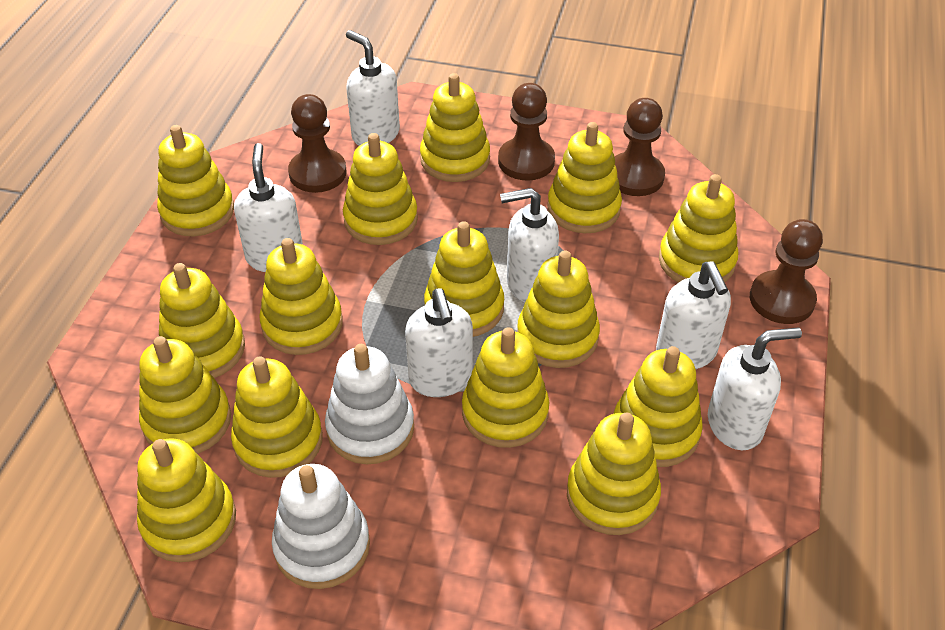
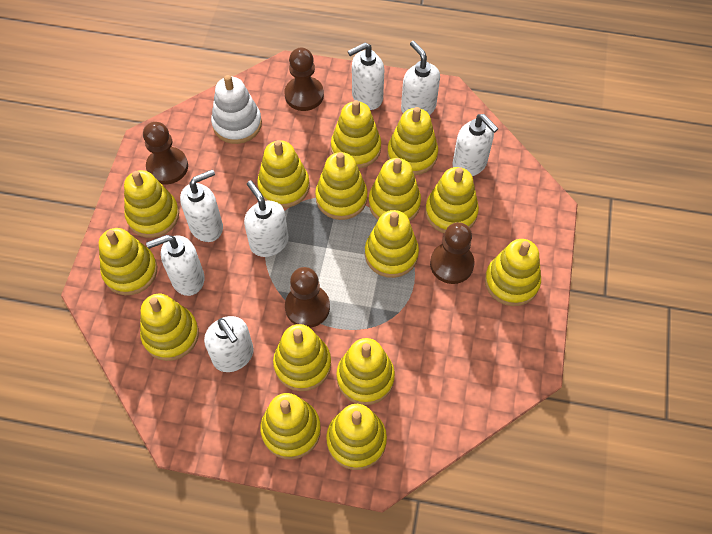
white soap dispenser: 6 -> 7
white stacking toy: 2 -> 1

